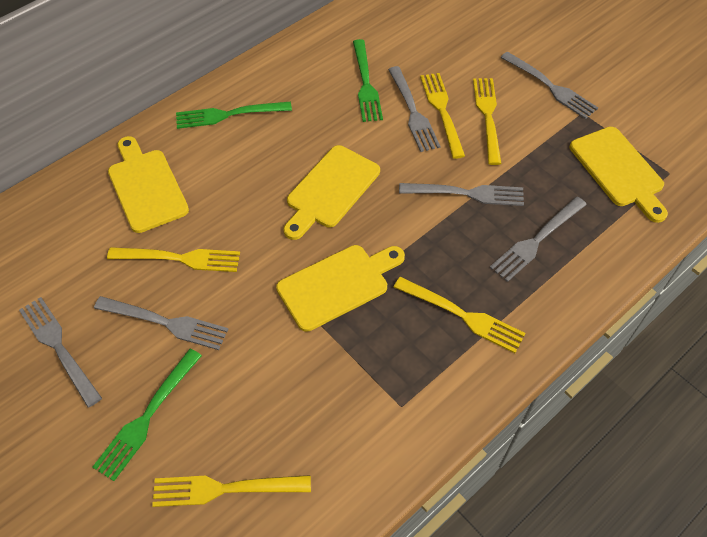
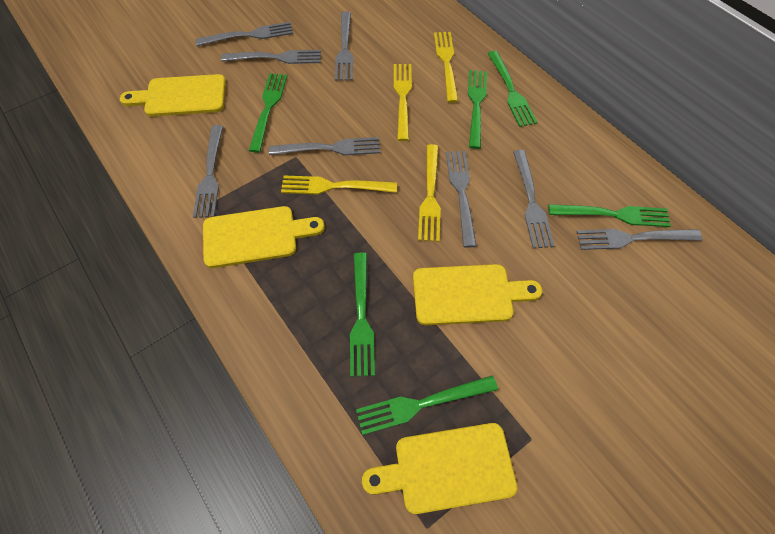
green fork: 3 -> 6
grey fork: 6 -> 8
yellow fork: 5 -> 4

